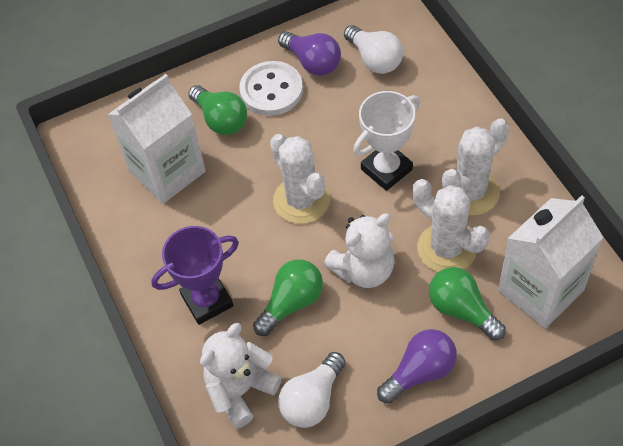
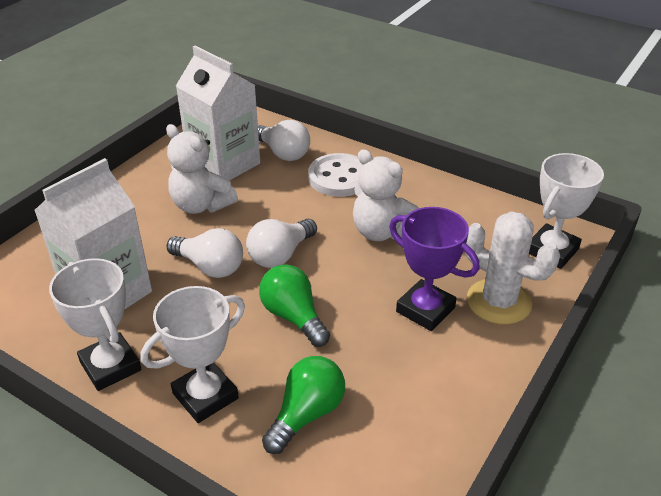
green light bulb: 3 -> 2
purple light bulb: 2 -> 0
white cactus: 3 -> 1
white light bulb: 2 -> 3
white trophy: 1 -> 3

